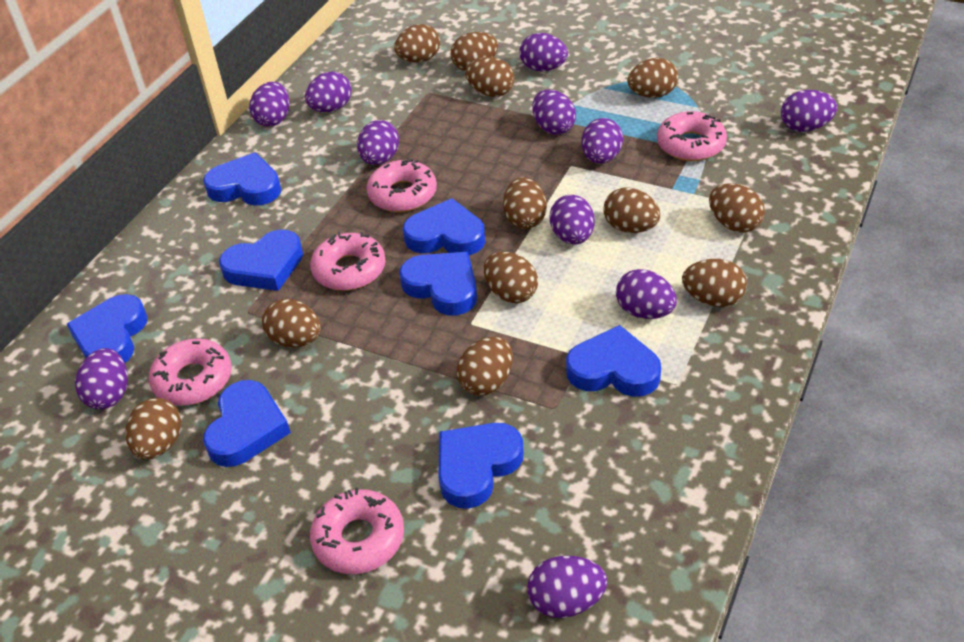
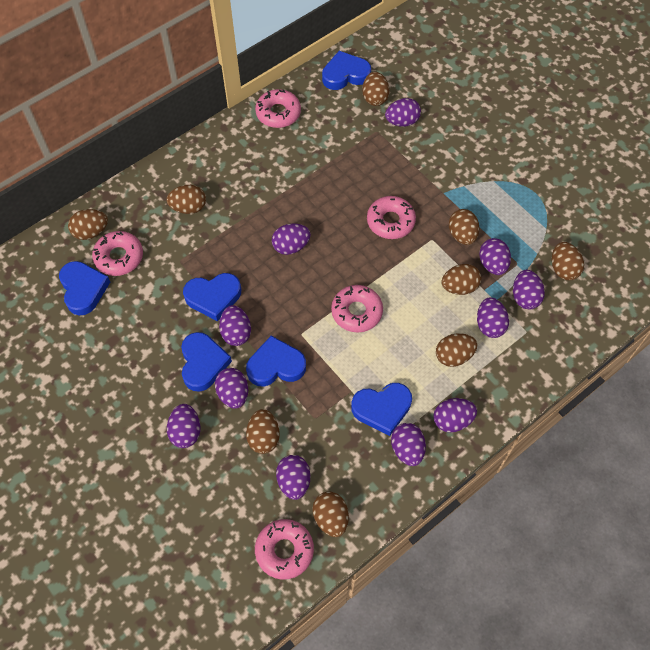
blue heart: 8 -> 6
brown egg: 12 -> 9

